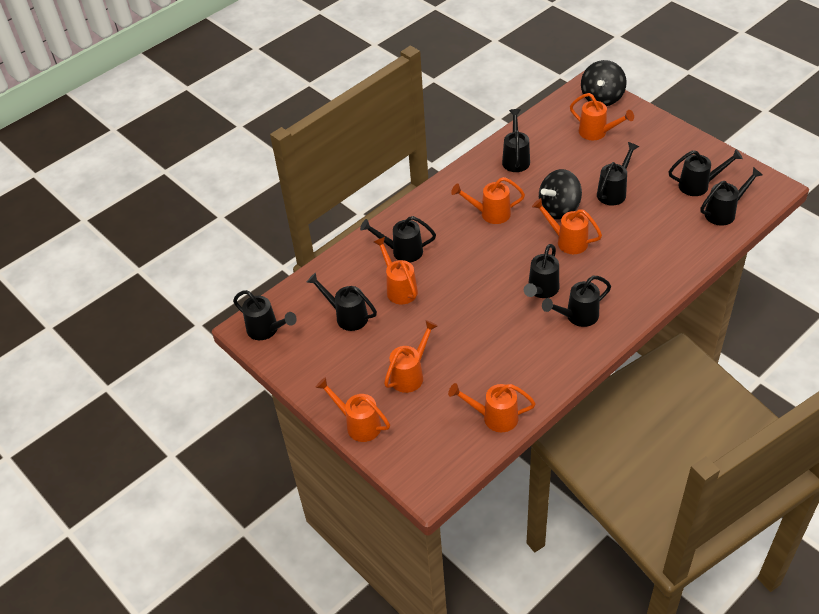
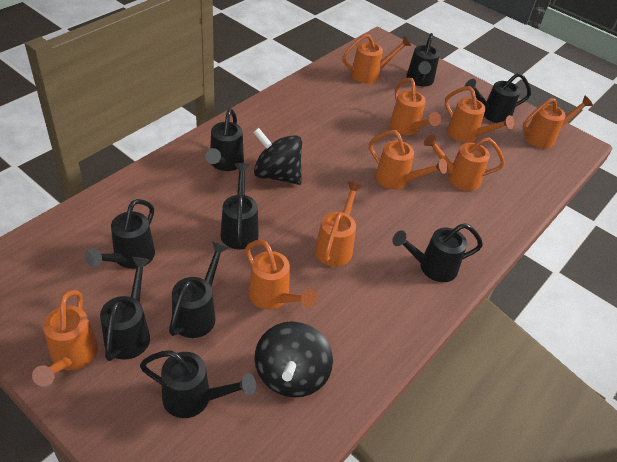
orange watering can: 7 -> 9

